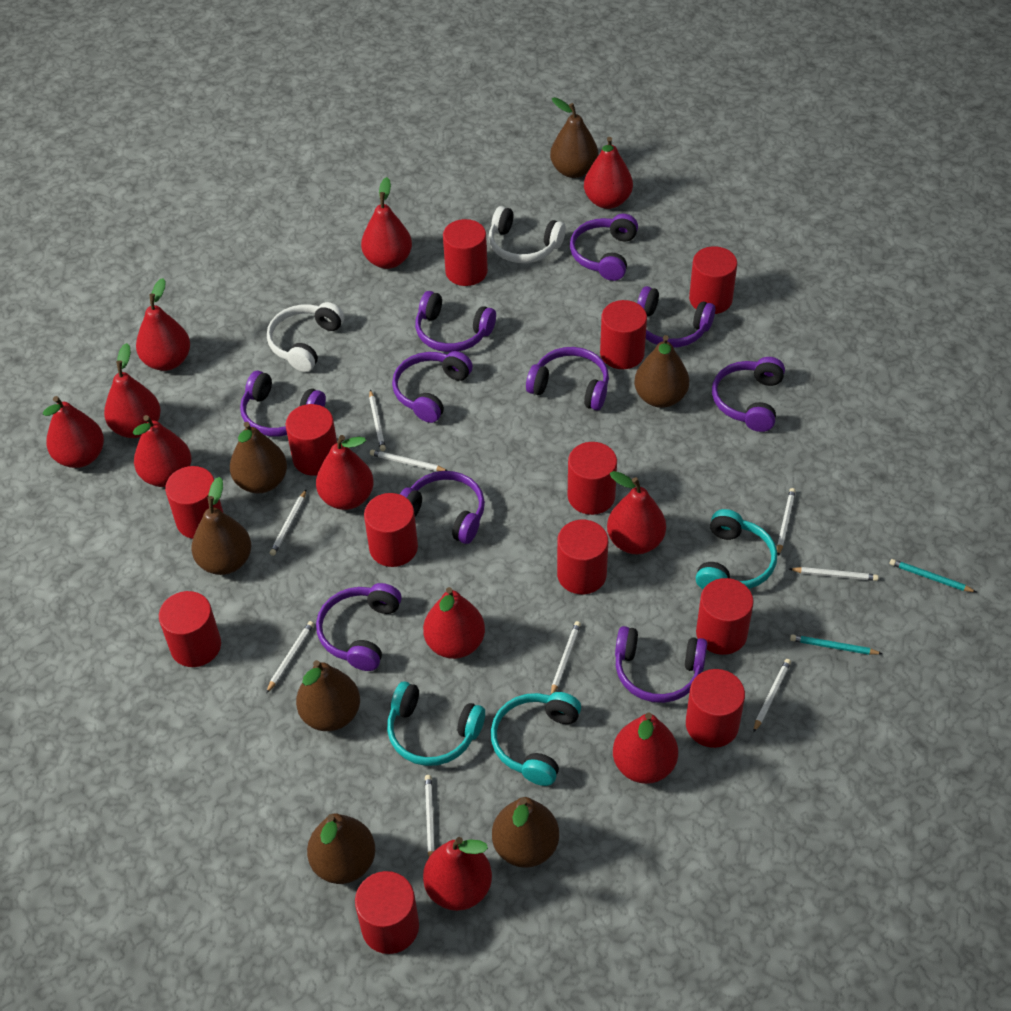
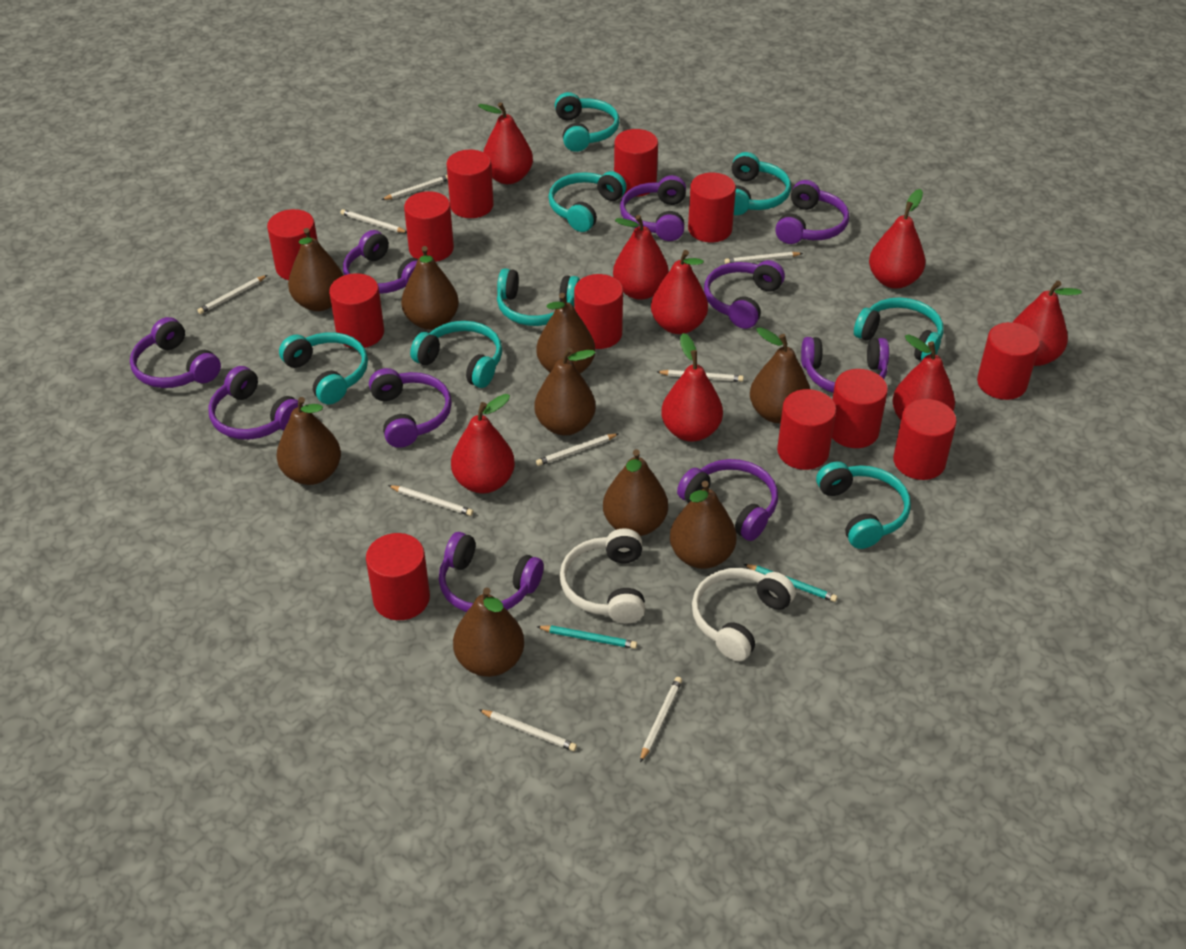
brown pear: 7 -> 9
red pear: 11 -> 8
turquoise headphones: 3 -> 8

